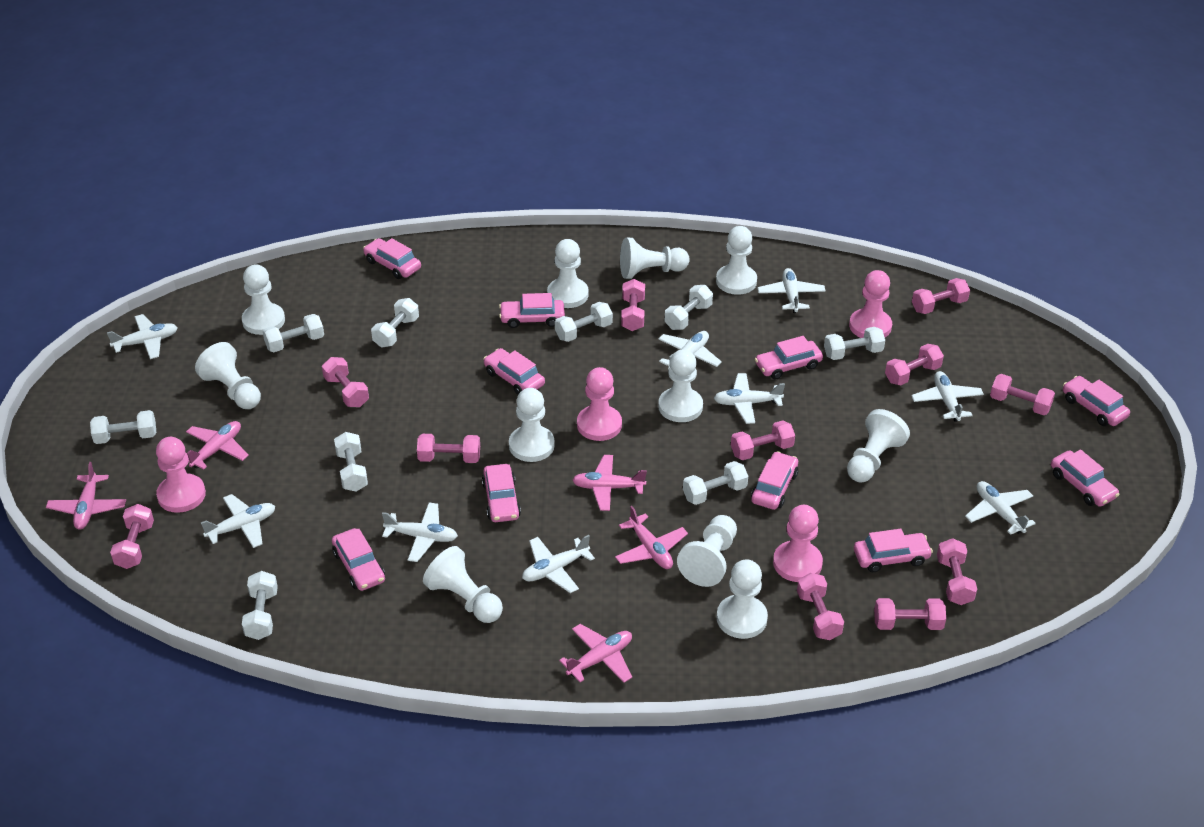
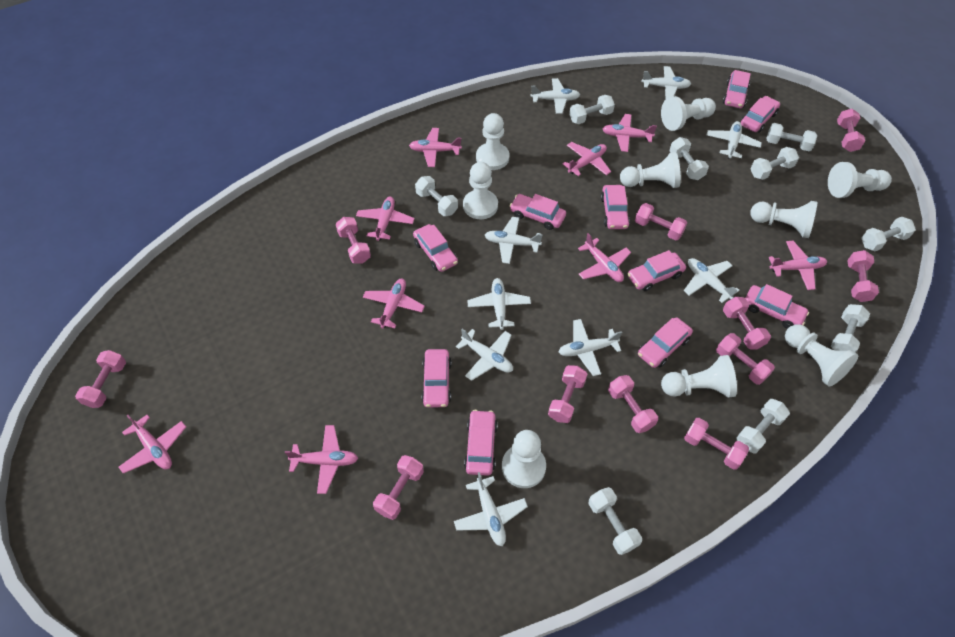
pink pawn: 4 -> 0
pink plane: 5 -> 9
white pawn: 11 -> 9

